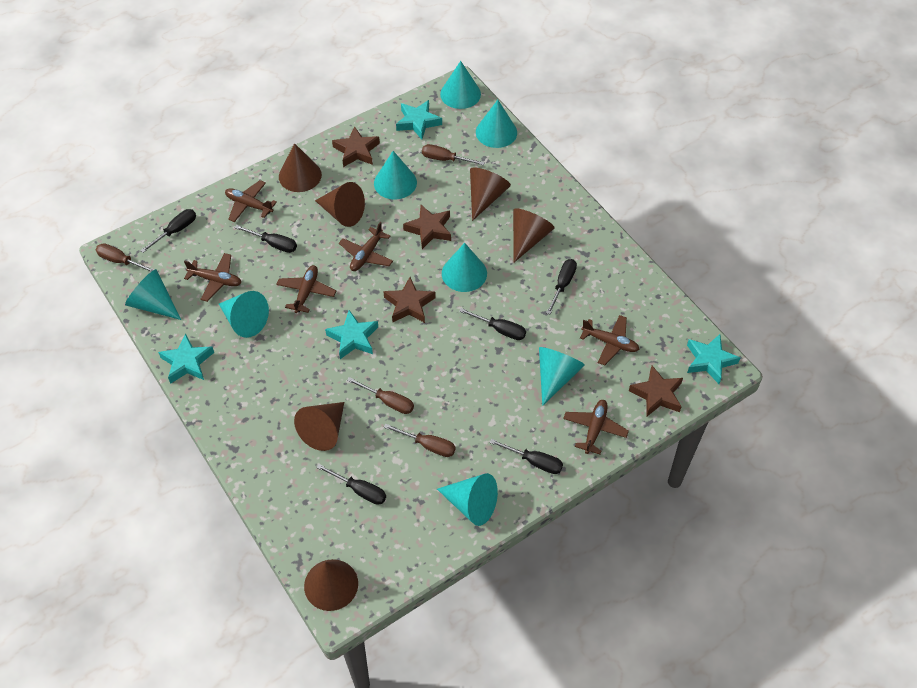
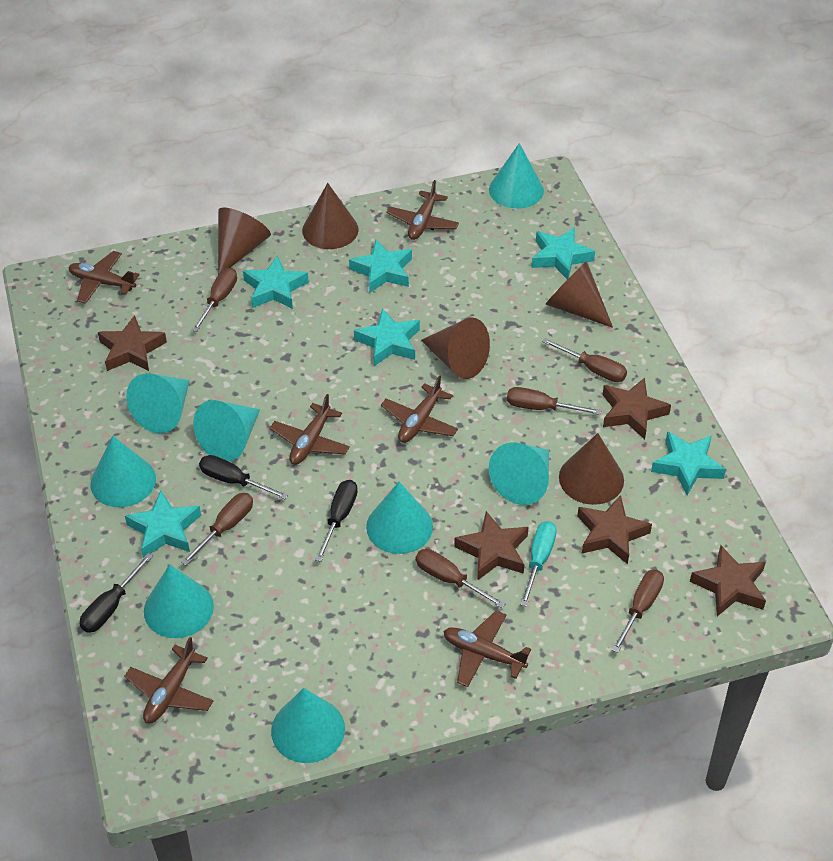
black screwdriver: 6 -> 3
brown cone: 6 -> 5
brown screwdriver: 4 -> 6
brown star: 4 -> 5
turquoise screwdriver: 0 -> 1
turquoise star: 4 -> 6

